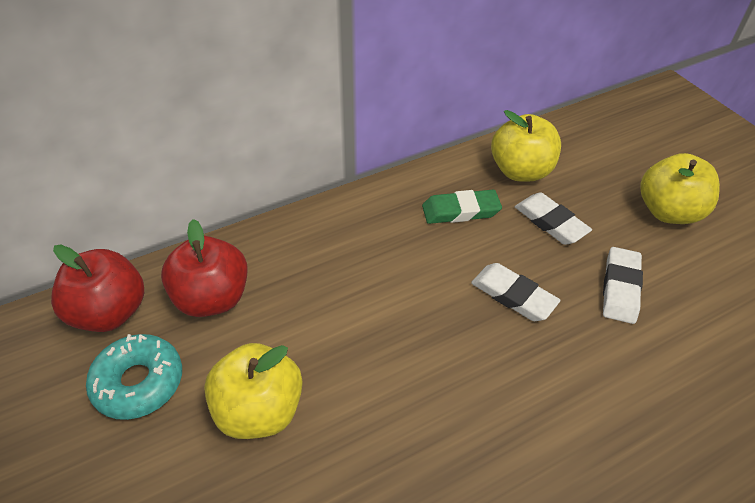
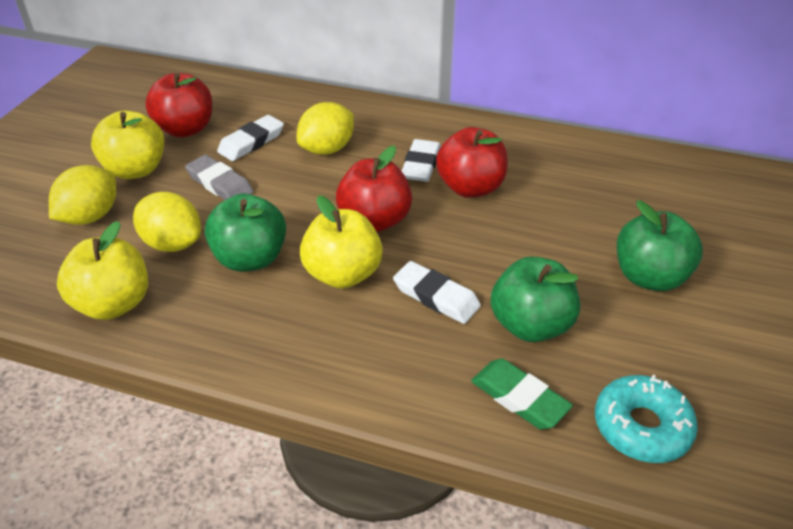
green apple: 0 -> 3
grey eraser: 0 -> 1
red apple: 2 -> 3
yellow lemon: 0 -> 3

